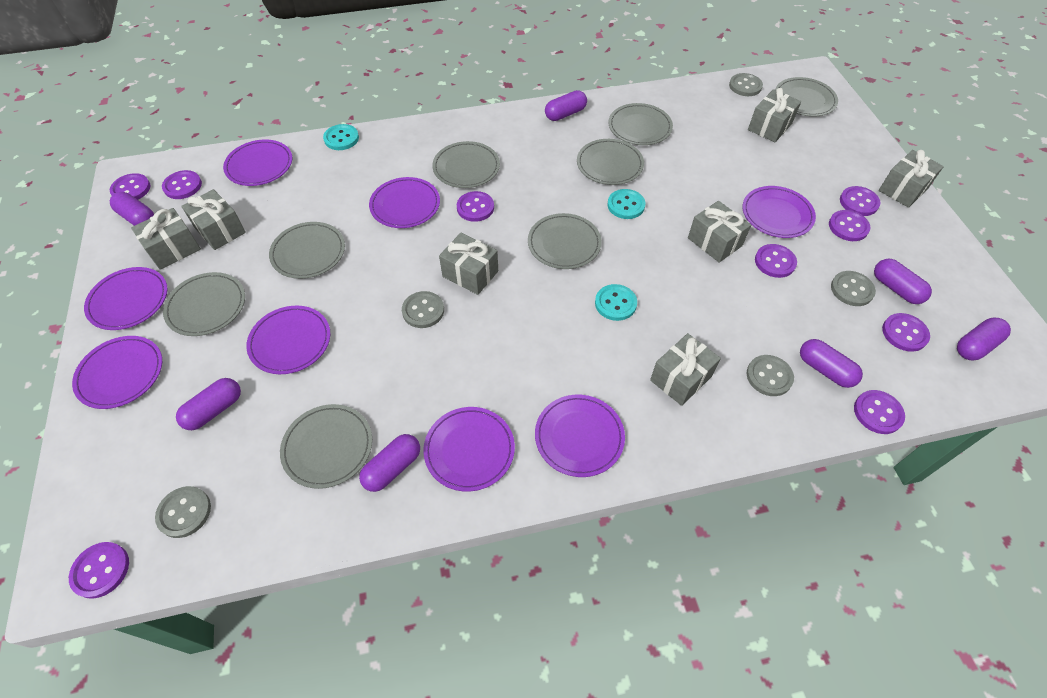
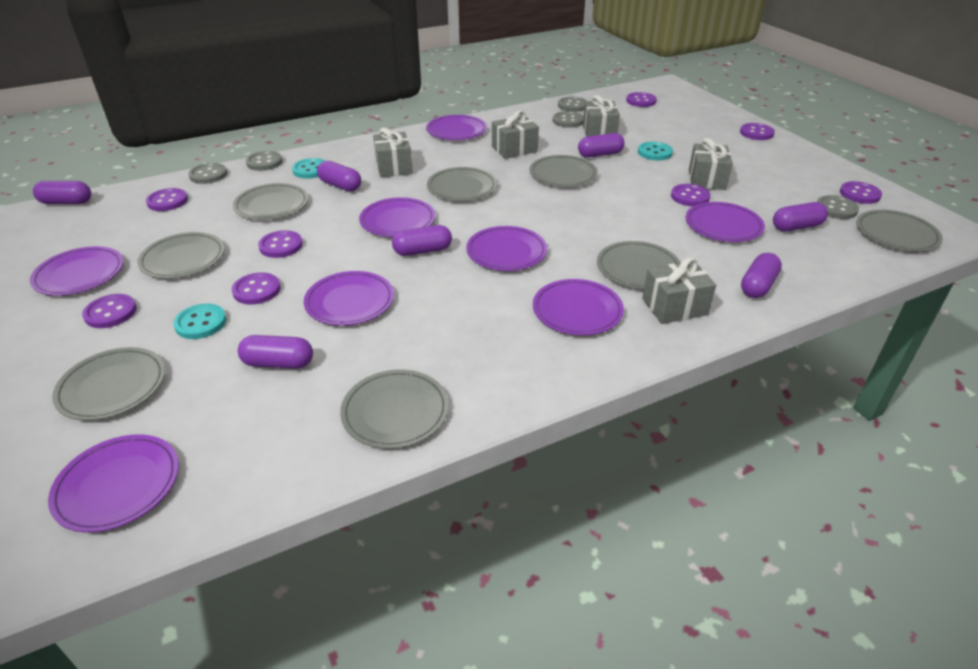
grey gift: 7 -> 5
purple button: 9 -> 8

